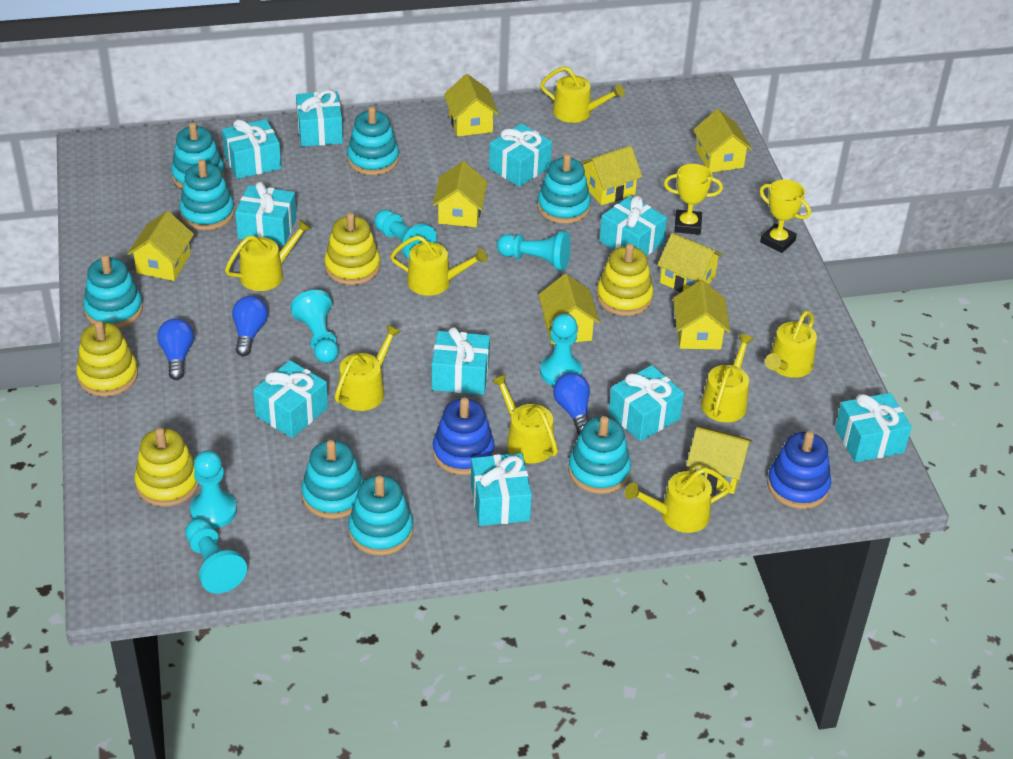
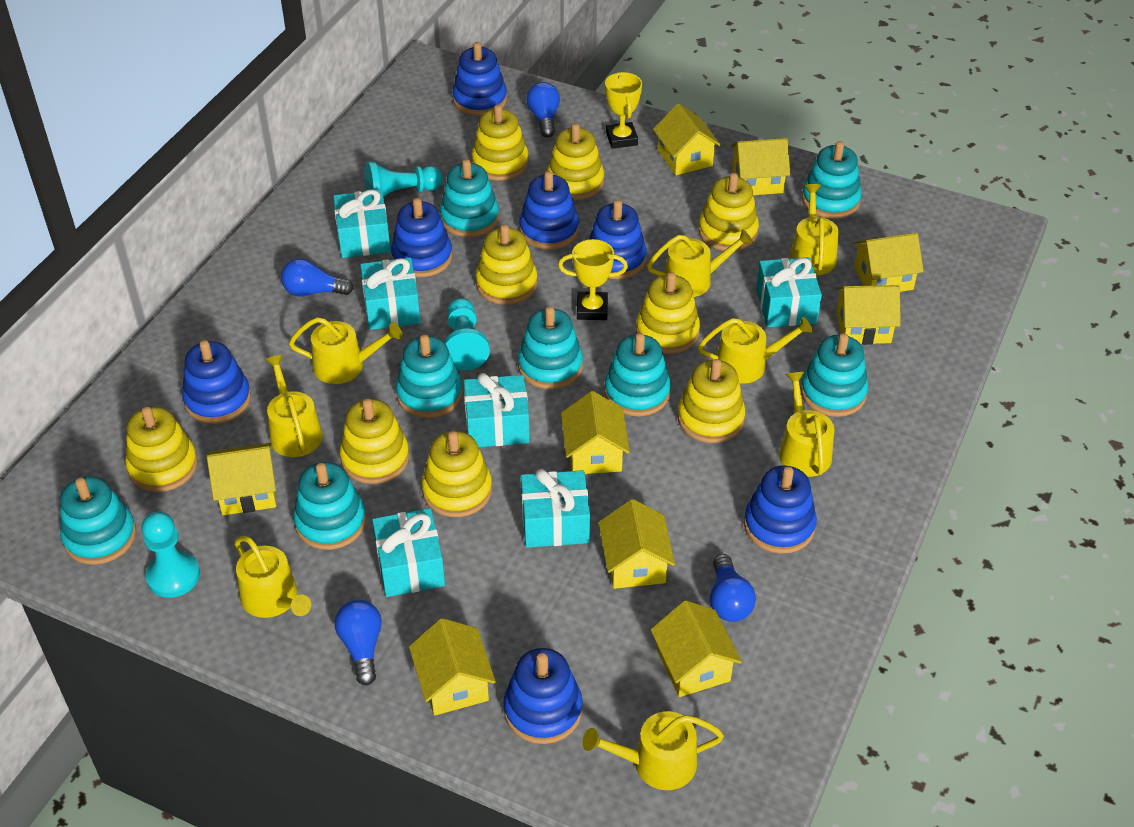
blue light bulb: 3 -> 4
blue stacking toy: 2 -> 7
turquoise gift: 10 -> 6
turquoise pawn: 6 -> 3
yellow stacking toy: 4 -> 9

